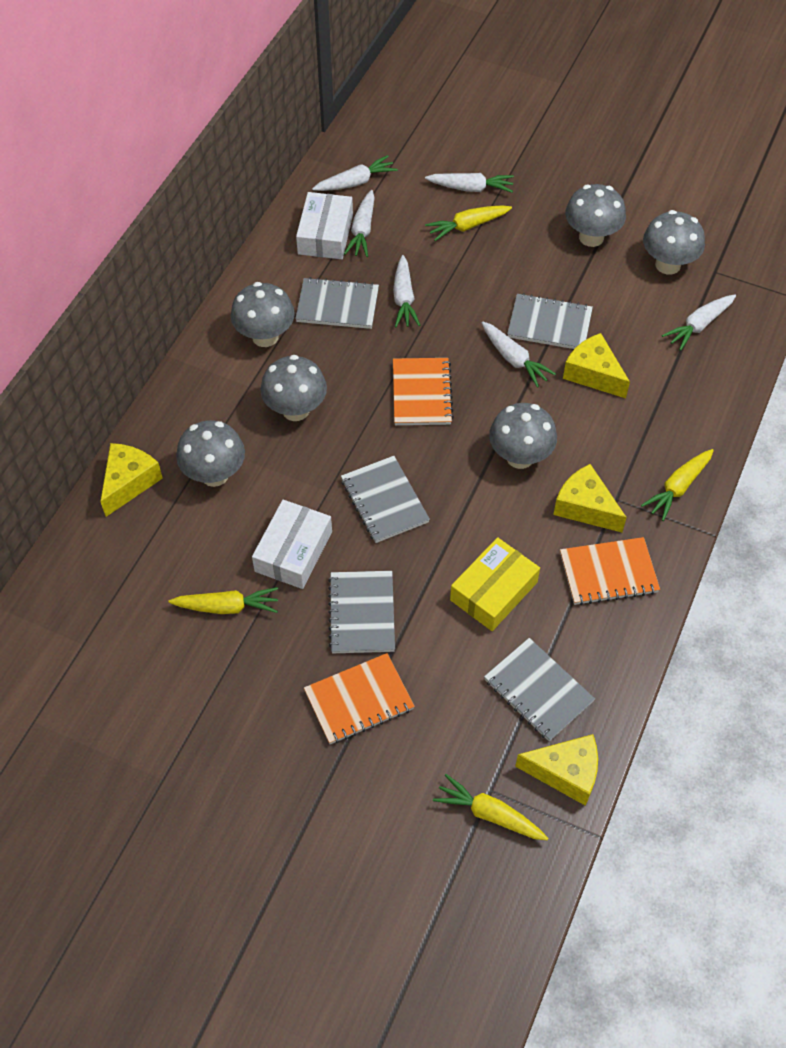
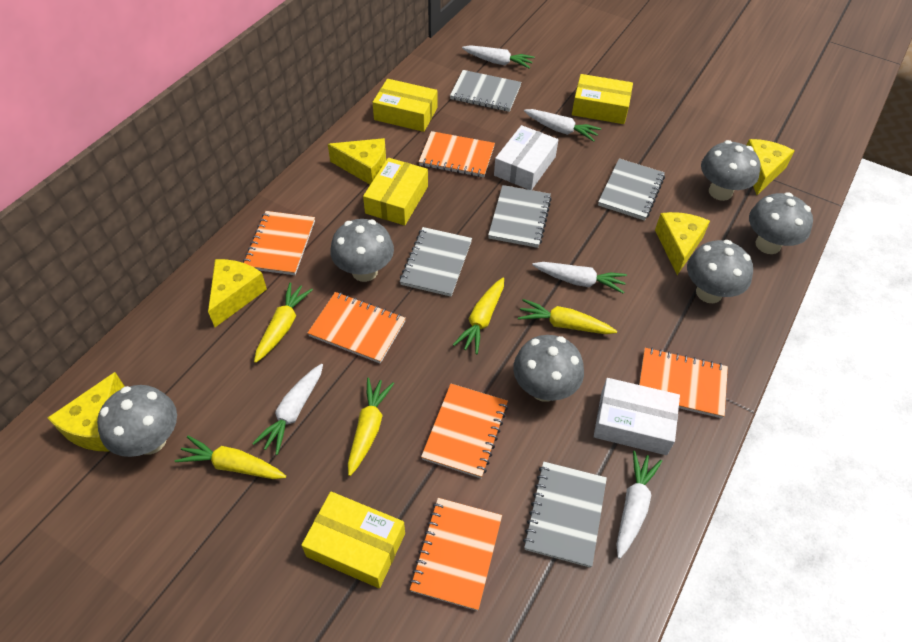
orange notebook: 3 -> 6
white carrot: 6 -> 5
yellow box: 1 -> 4
yellow carrot: 4 -> 5
yellow cheese: 4 -> 5

